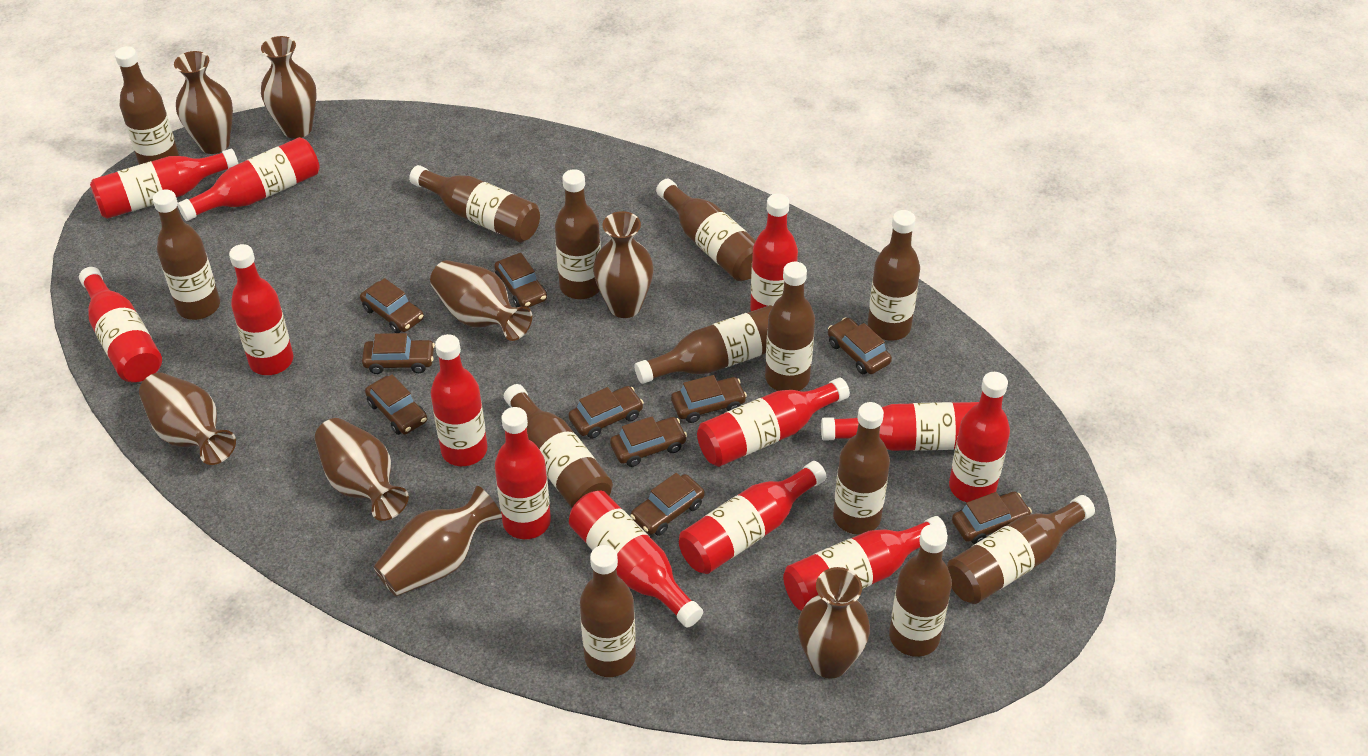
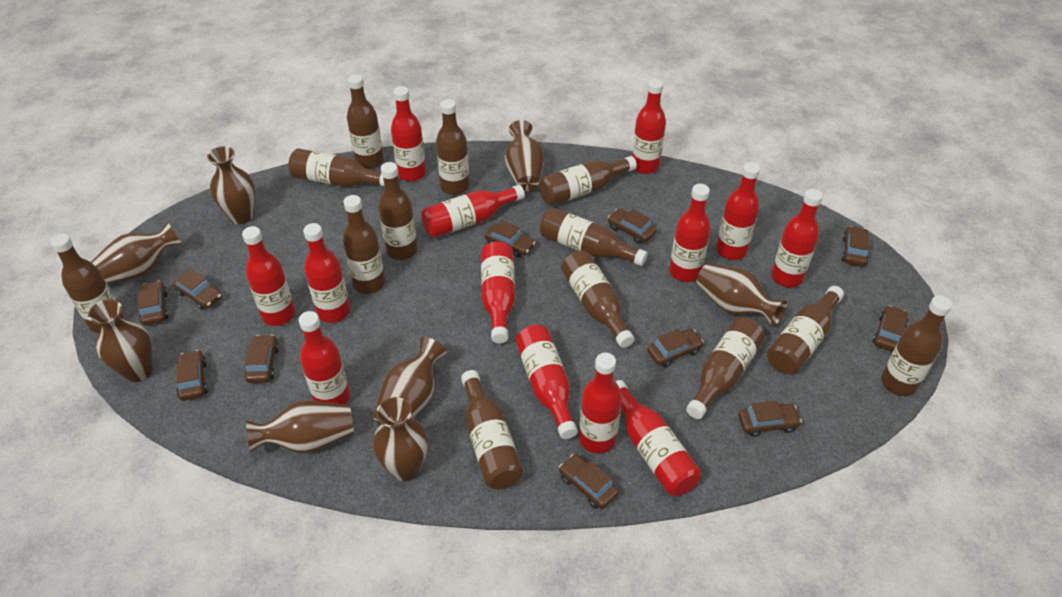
brown car: 10 -> 11

